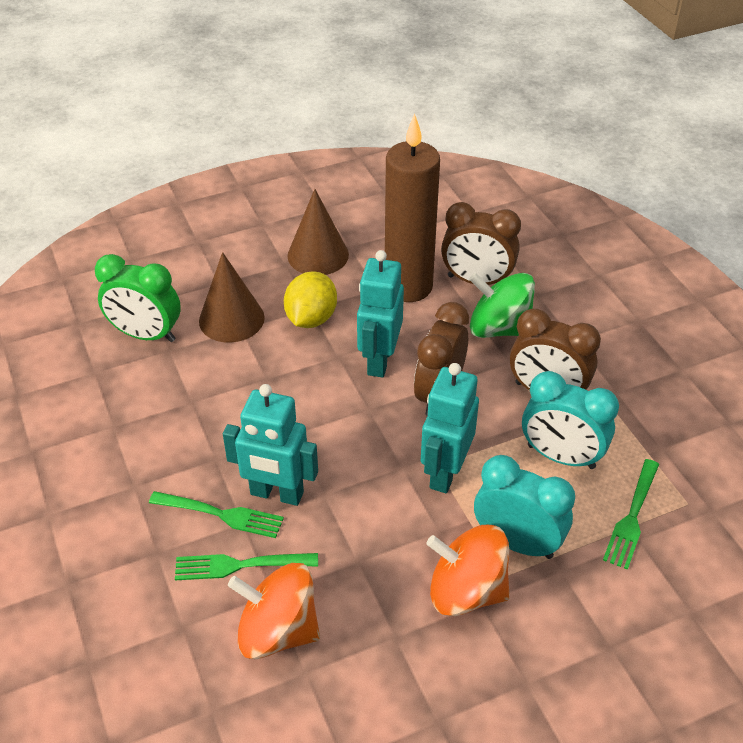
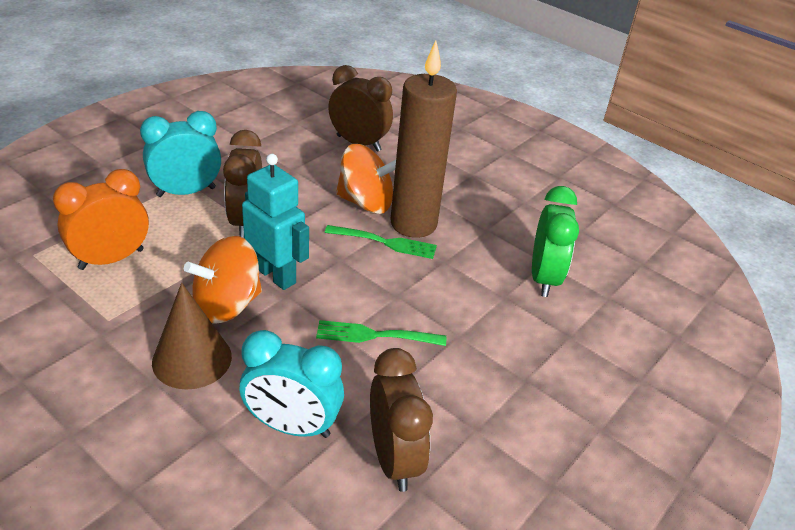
brown cone: 2 -> 1
green fork: 3 -> 2
green spinning top: 1 -> 0
orange clock: 0 -> 1
turquoise robot: 3 -> 1
yellow lemon: 1 -> 0

